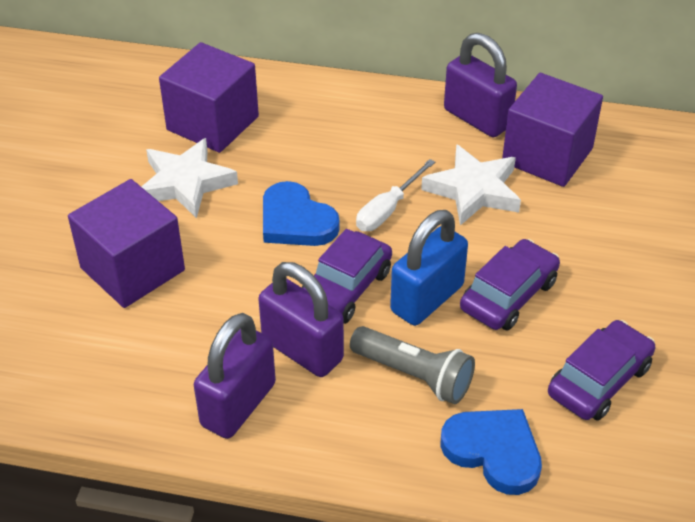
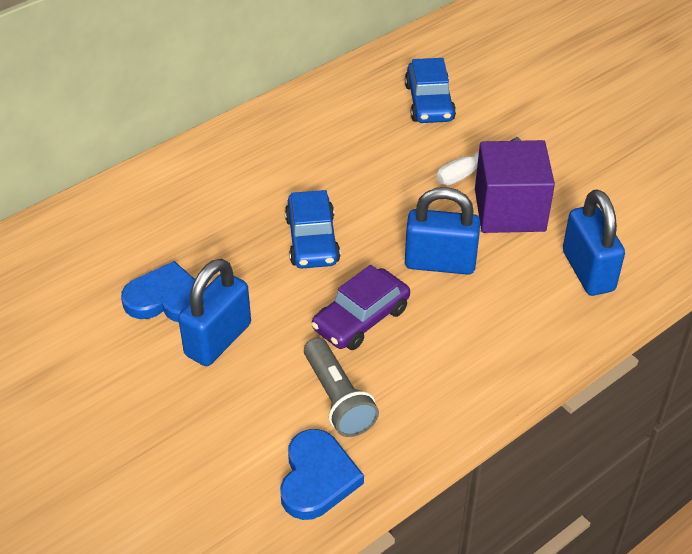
blue car: 0 -> 2
blue padlock: 1 -> 3
purple car: 3 -> 1
purple cube: 3 -> 1
purple padlock: 3 -> 0
white star: 2 -> 0

